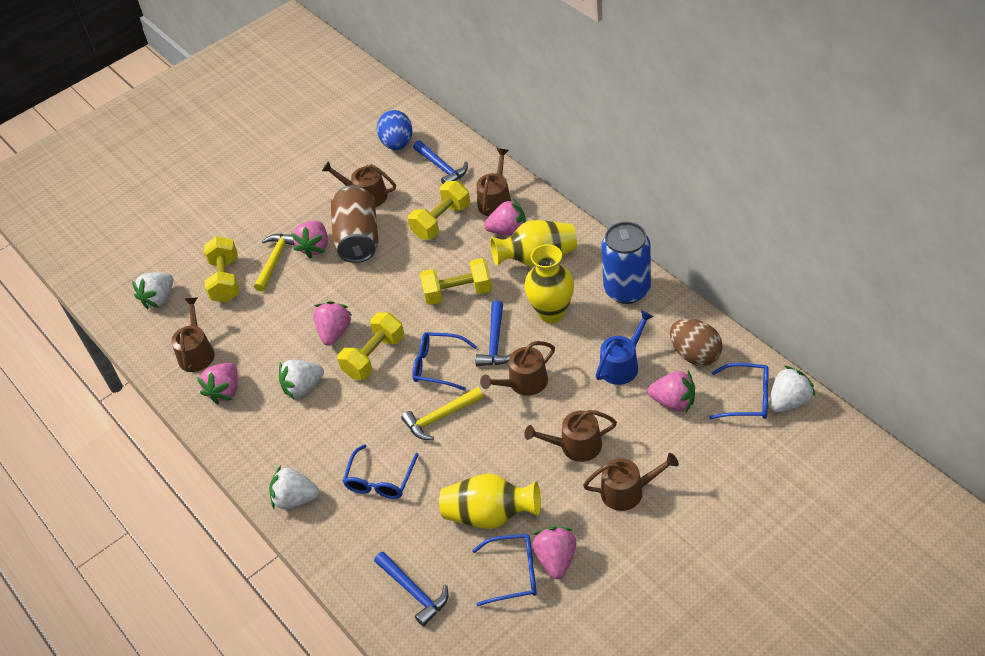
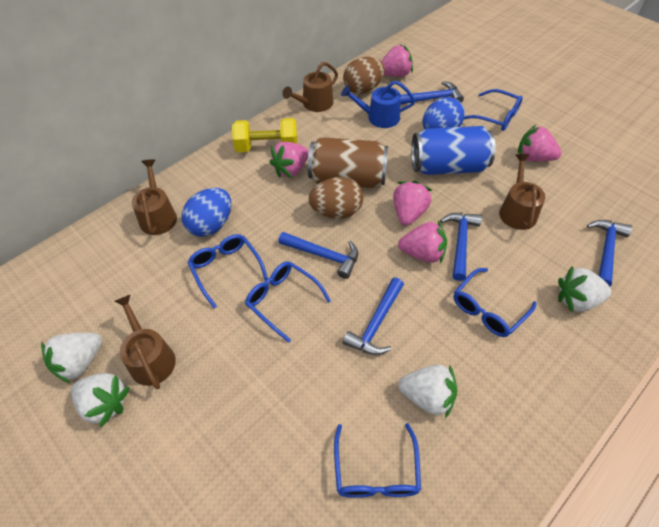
blue egg: 1 -> 2
blue glasses: 4 -> 5
blue hammer: 3 -> 5
brown egg: 1 -> 2
brown watering can: 6 -> 4
pink strawberry: 6 -> 5
yellow dumbbell: 4 -> 1
yellow hammer: 2 -> 0
yellow vase: 3 -> 0

